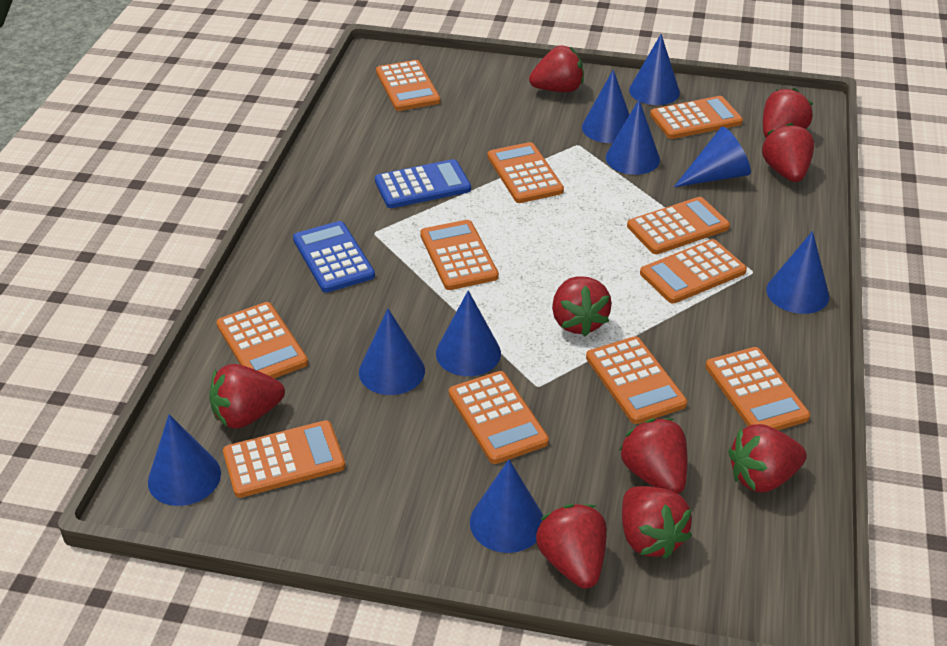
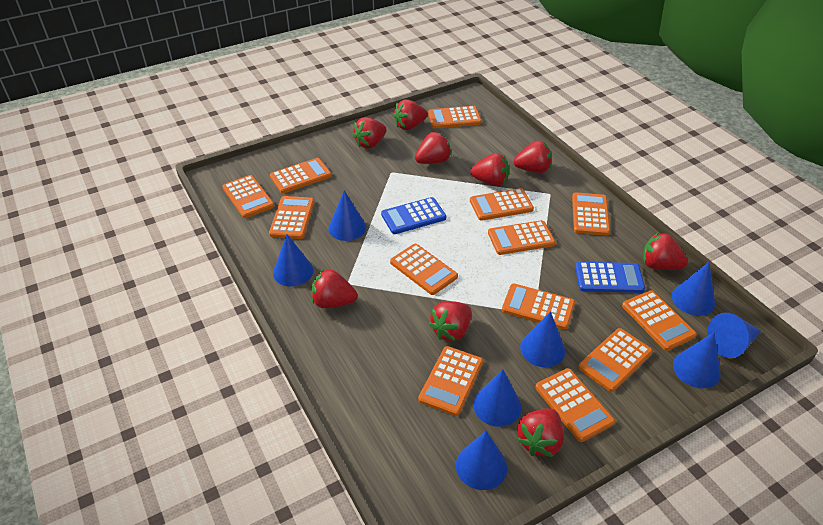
blue cone: 9 -> 8
orange calculator: 11 -> 13

